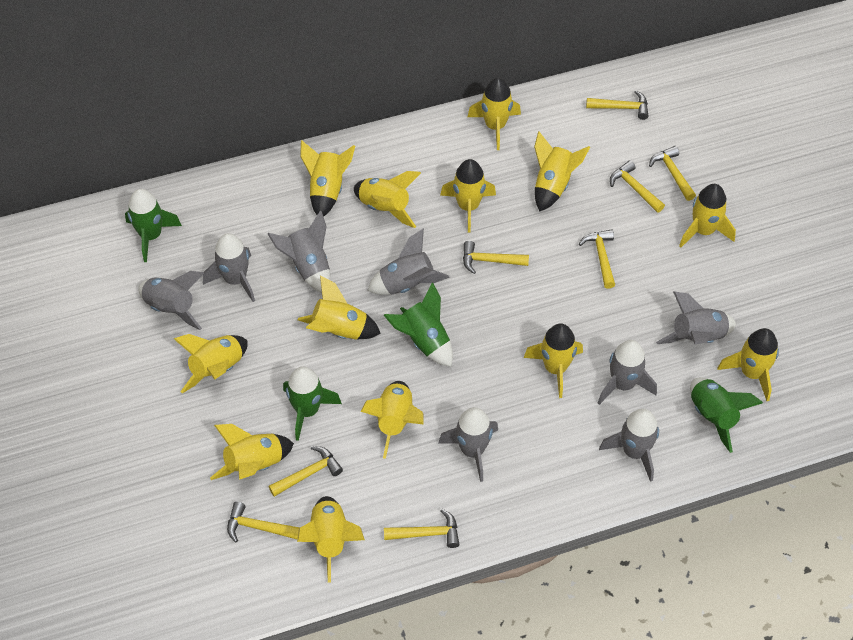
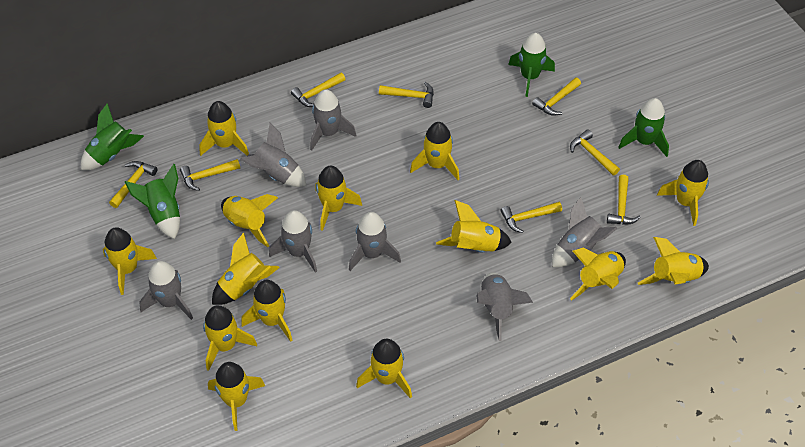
grey rocket: 8 -> 7
yellow rocket: 13 -> 14

